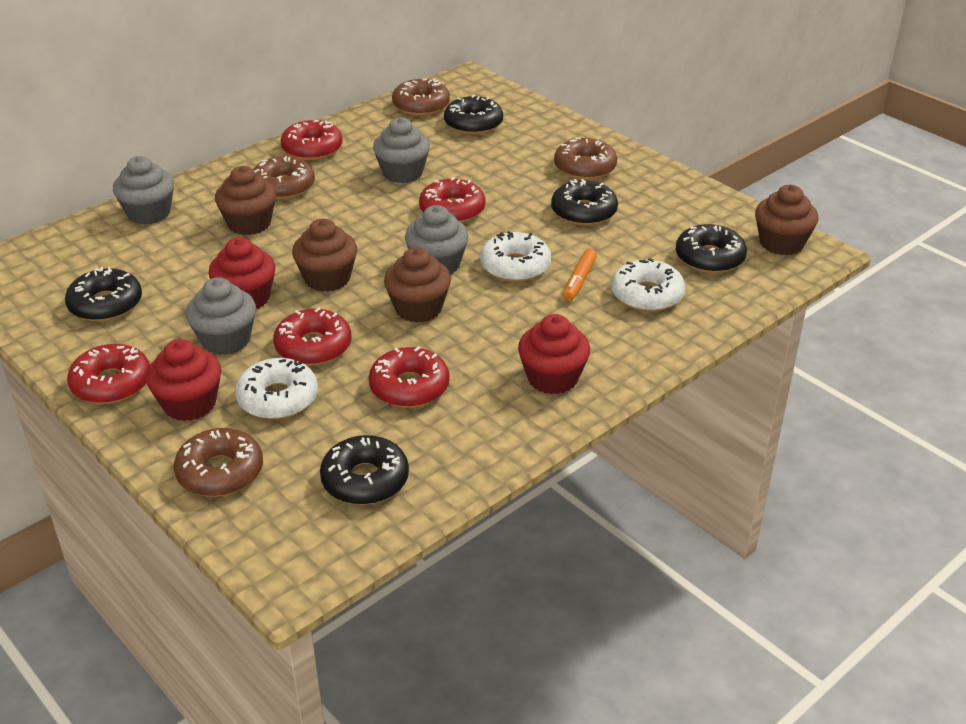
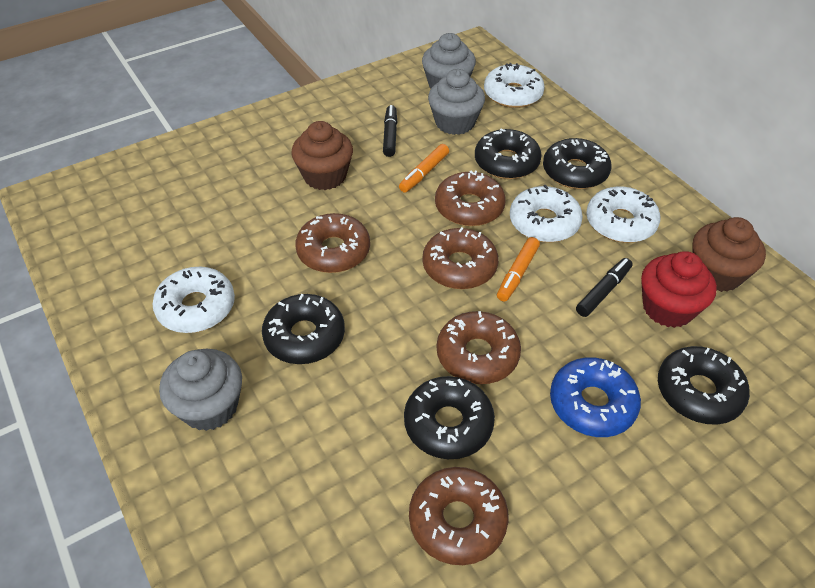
black marker: 0 -> 2
blue donut: 0 -> 1
brown cupcake: 4 -> 2
brown donut: 4 -> 5
grey cupcake: 4 -> 3
orange marker: 1 -> 2
red cupcake: 3 -> 1
red donut: 5 -> 0
white donut: 3 -> 4

